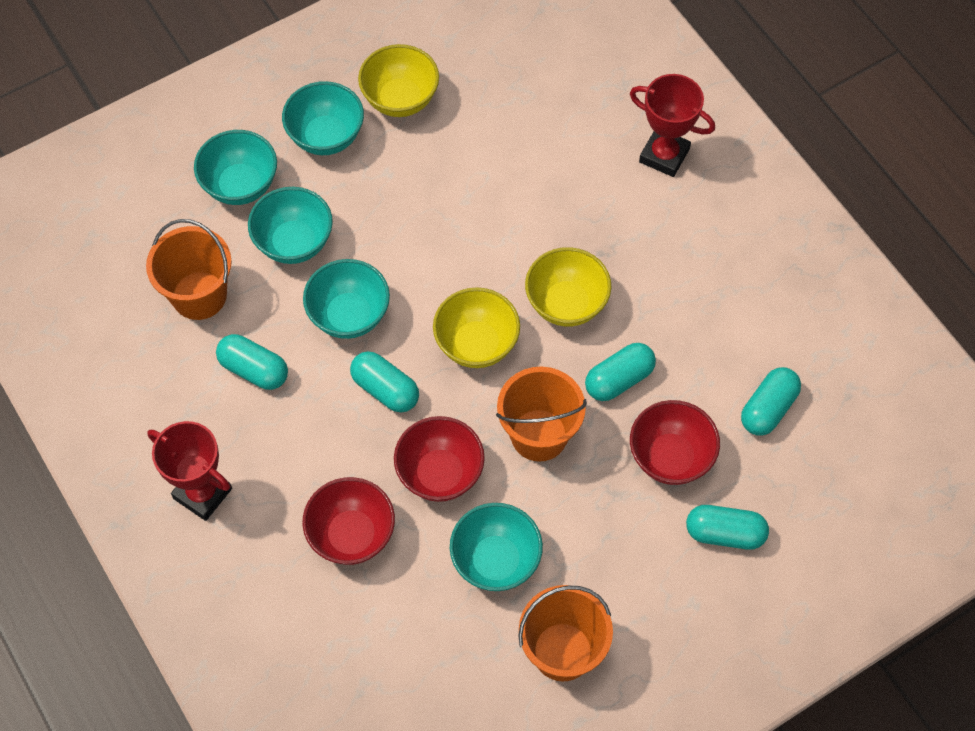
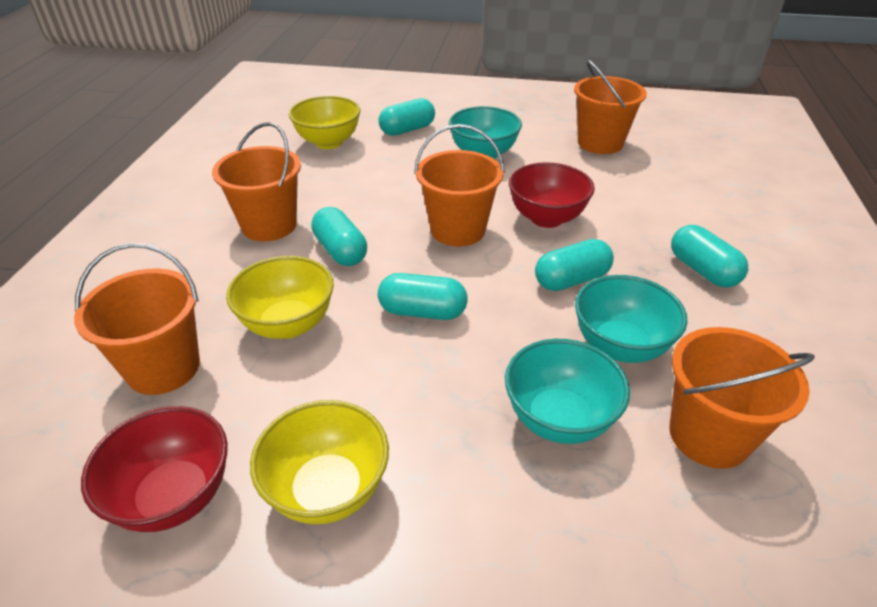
orange bucket: 3 -> 5
red bowl: 3 -> 2
red trophy: 2 -> 0
turquoise bowl: 5 -> 3

